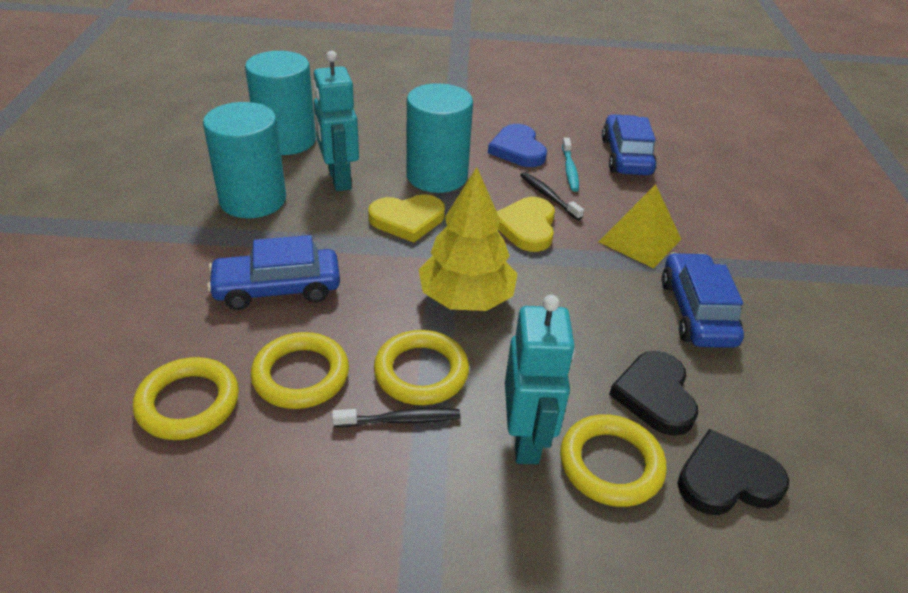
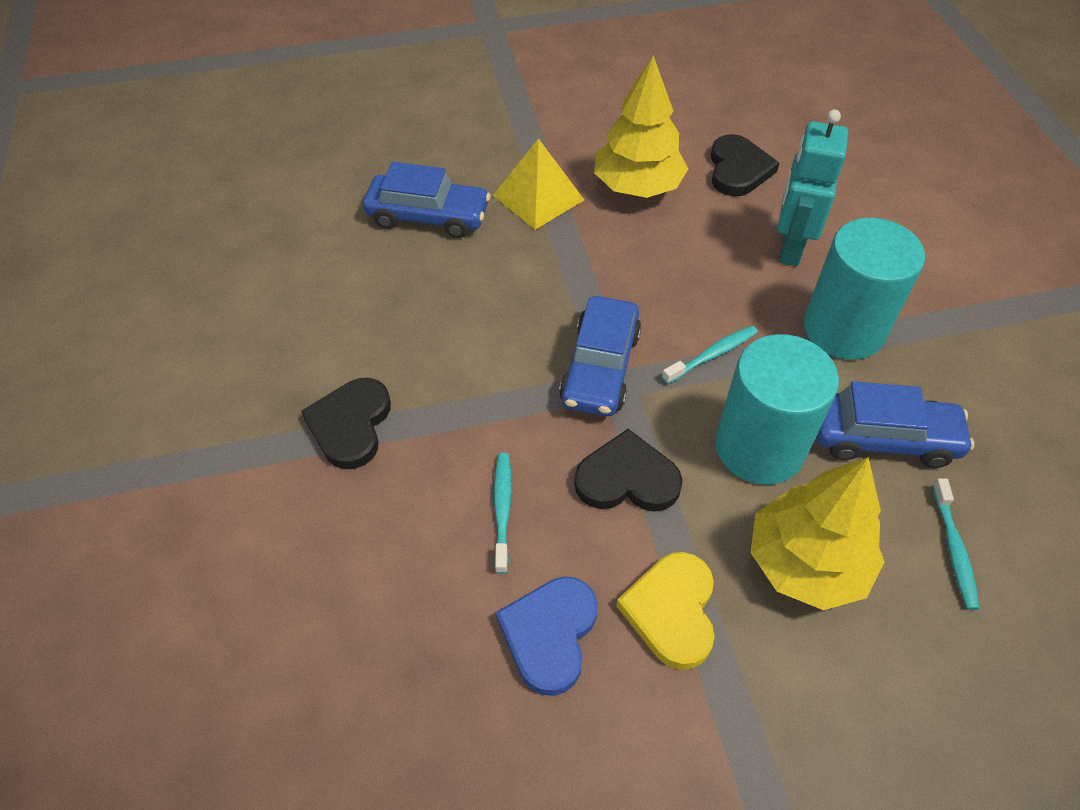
black heart: 2 -> 3
black toothbrush: 2 -> 0
turquoise cylinder: 3 -> 2
turquoise robot: 2 -> 1
turquoise toothbrush: 1 -> 3
yellow heart: 2 -> 1
yellow ring: 4 -> 0
yellow tree: 1 -> 2

